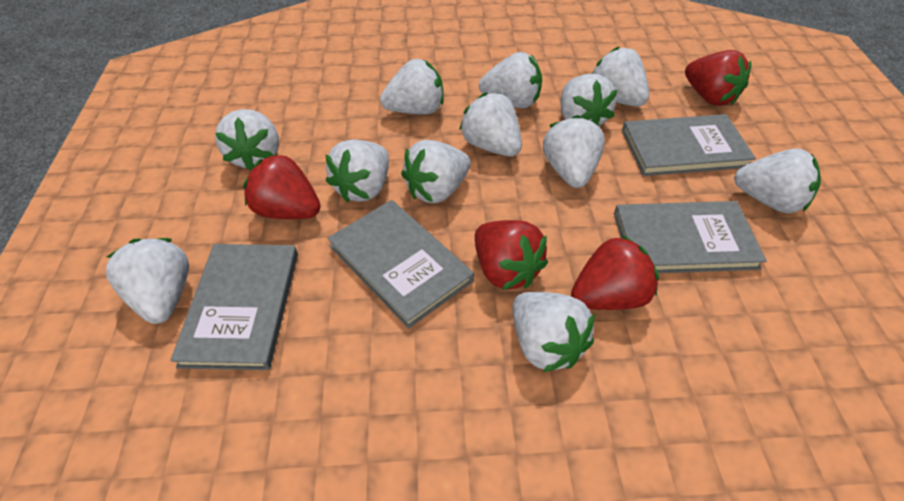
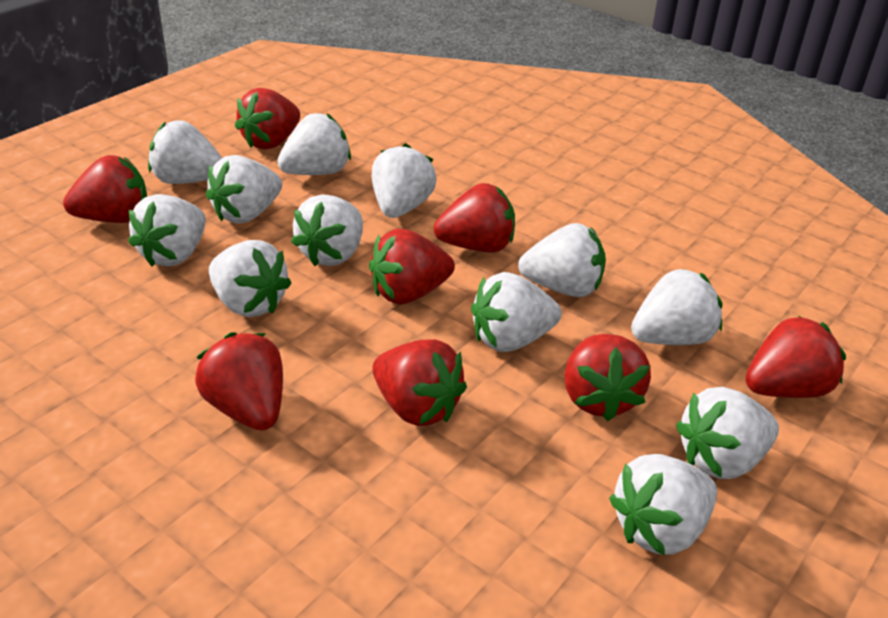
grey book: 4 -> 0
red strawberry: 4 -> 8

